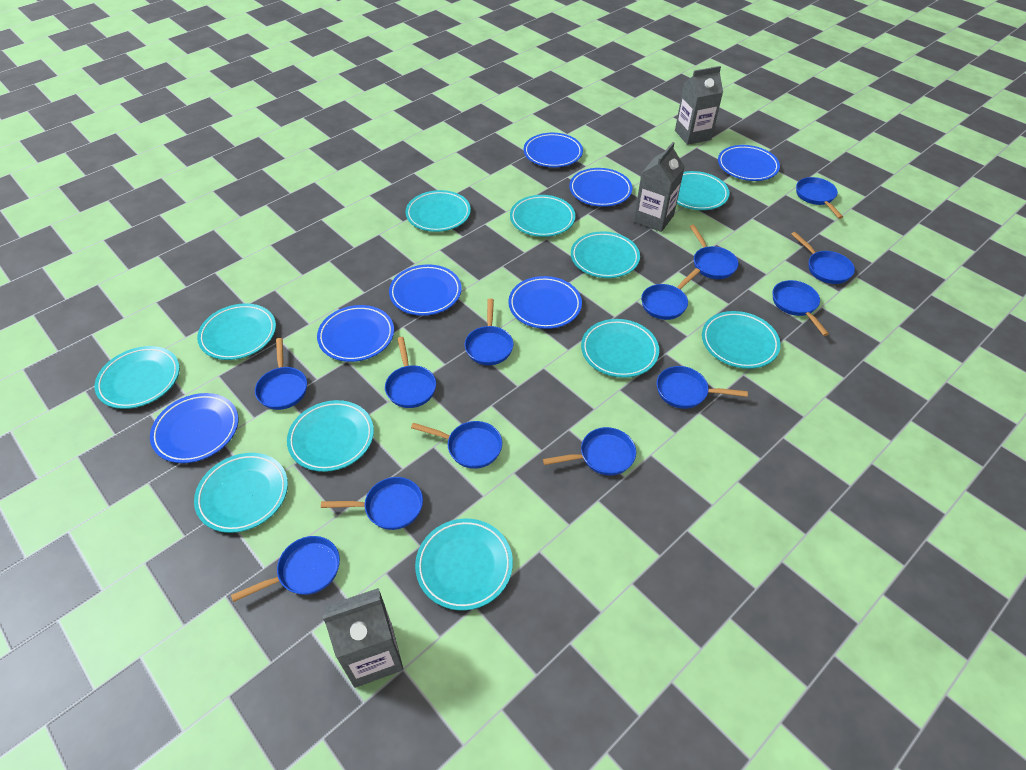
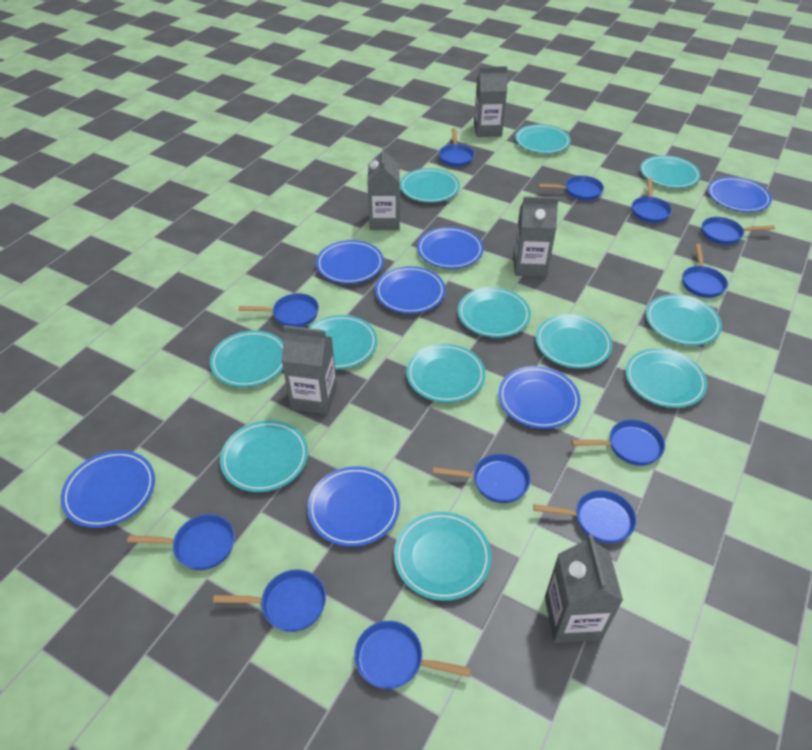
blue pan: 13 -> 12
grey carton: 3 -> 5
turquoise plate: 11 -> 12

